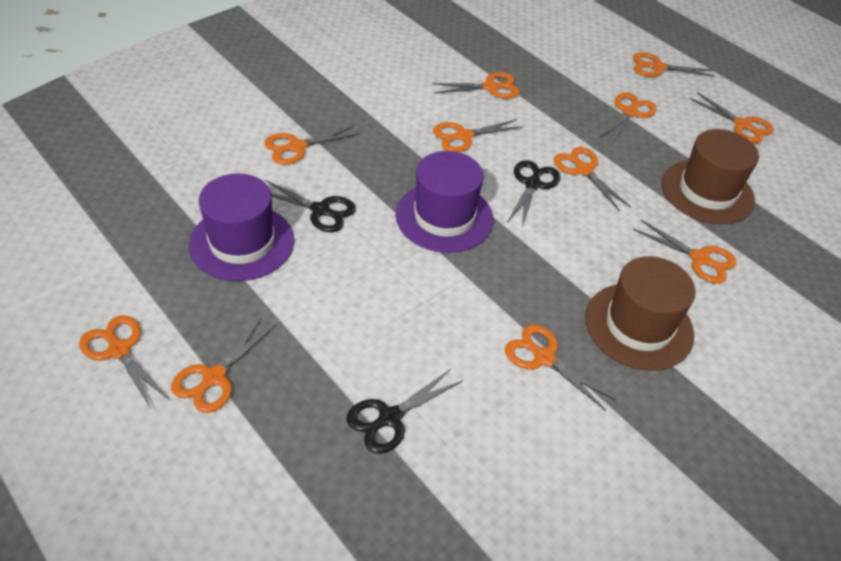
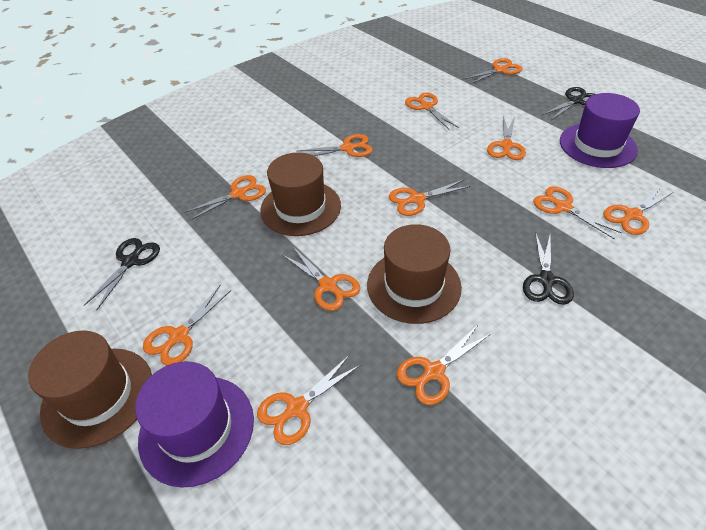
brown hat: 2 -> 3
orange scissors: 11 -> 12

